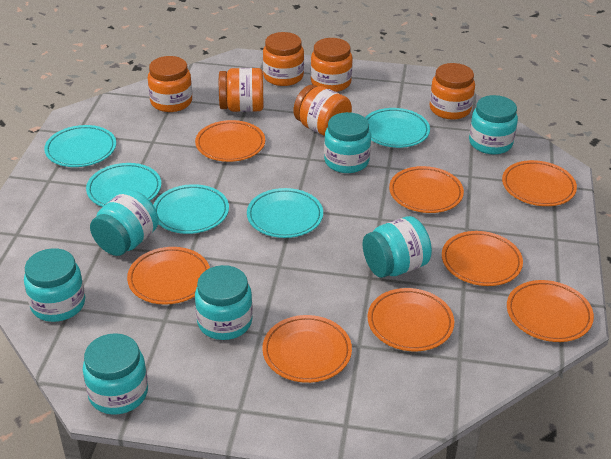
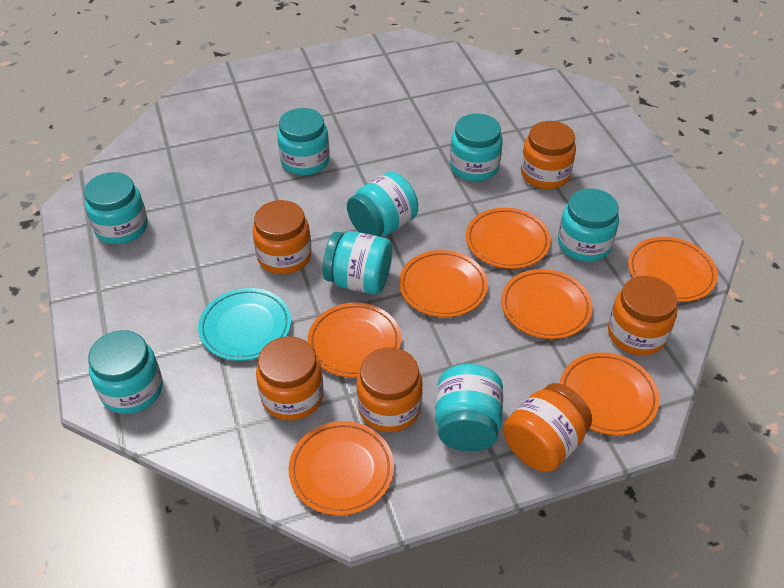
orange plate: 8 -> 7
turquoise jar: 7 -> 8
turquoise plate: 5 -> 1

